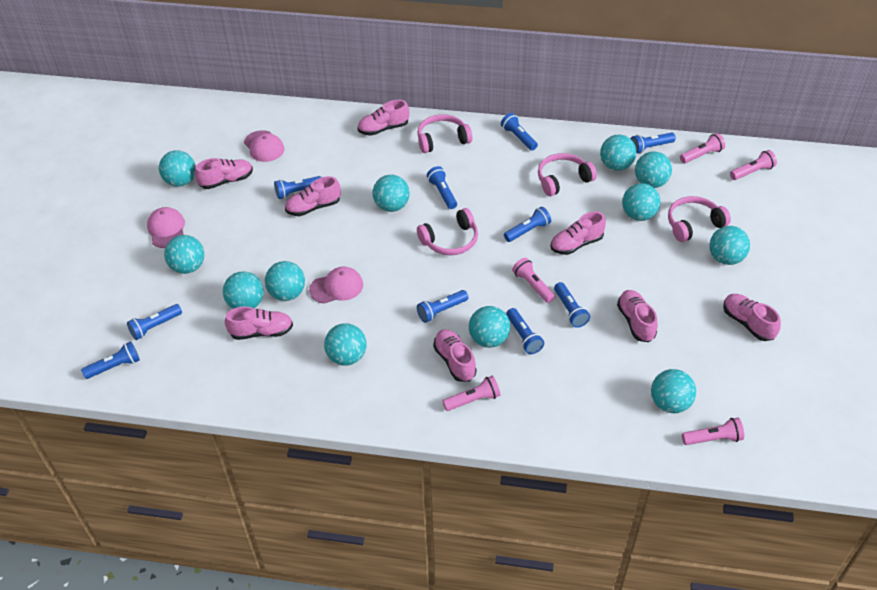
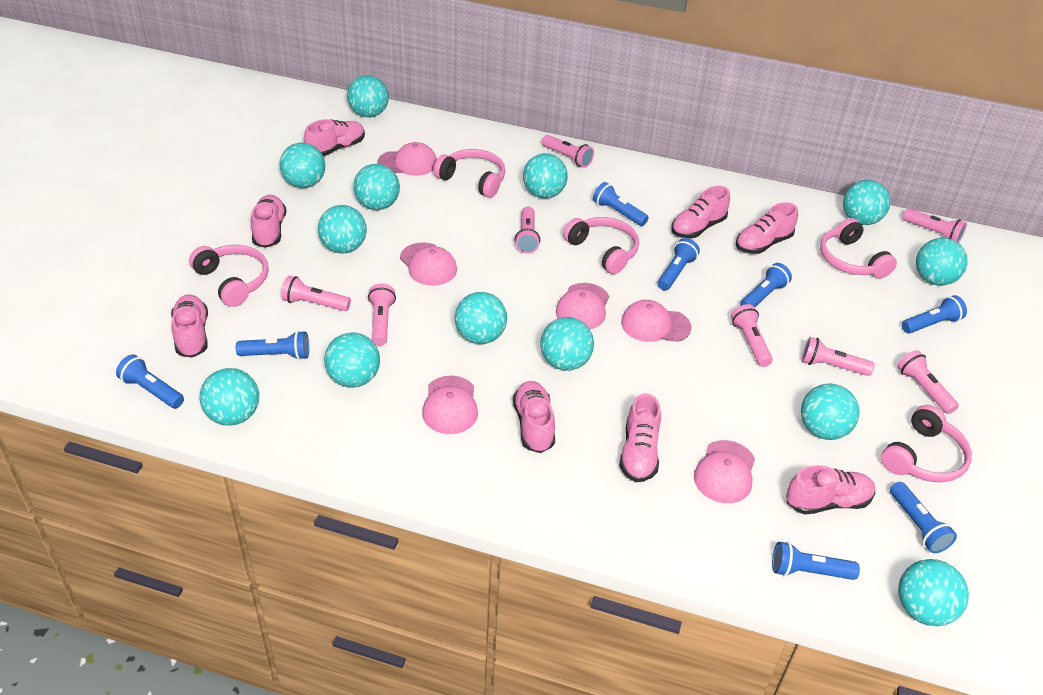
blue flashlight: 10 -> 8
pink cap: 3 -> 6
pink flashlight: 5 -> 8
pink headphones: 4 -> 5
turquoise ball: 12 -> 13

